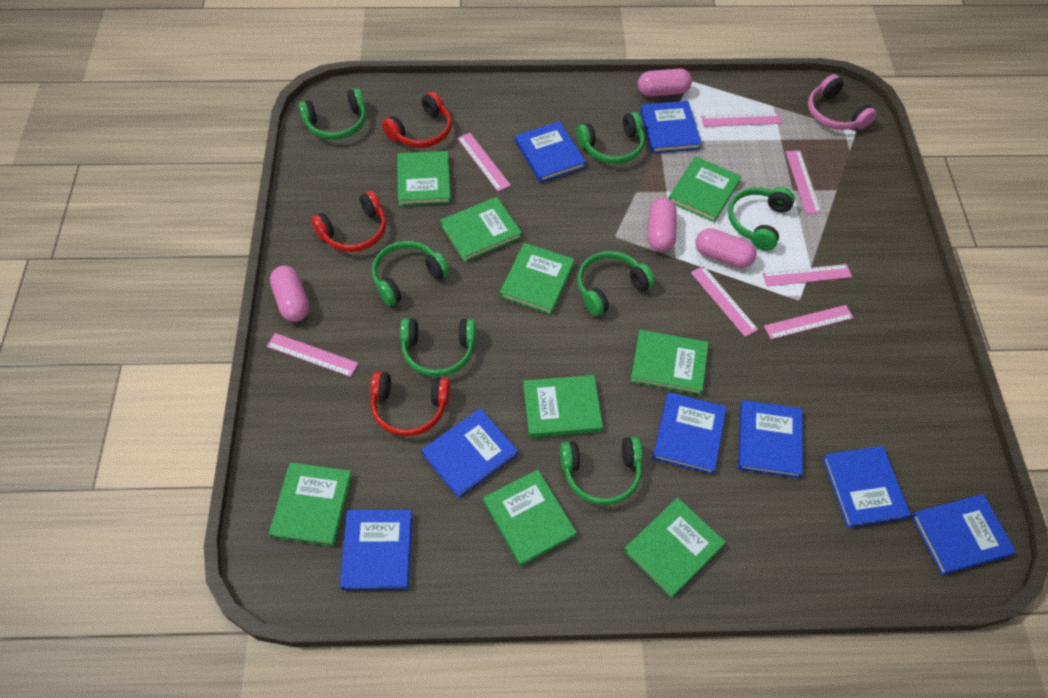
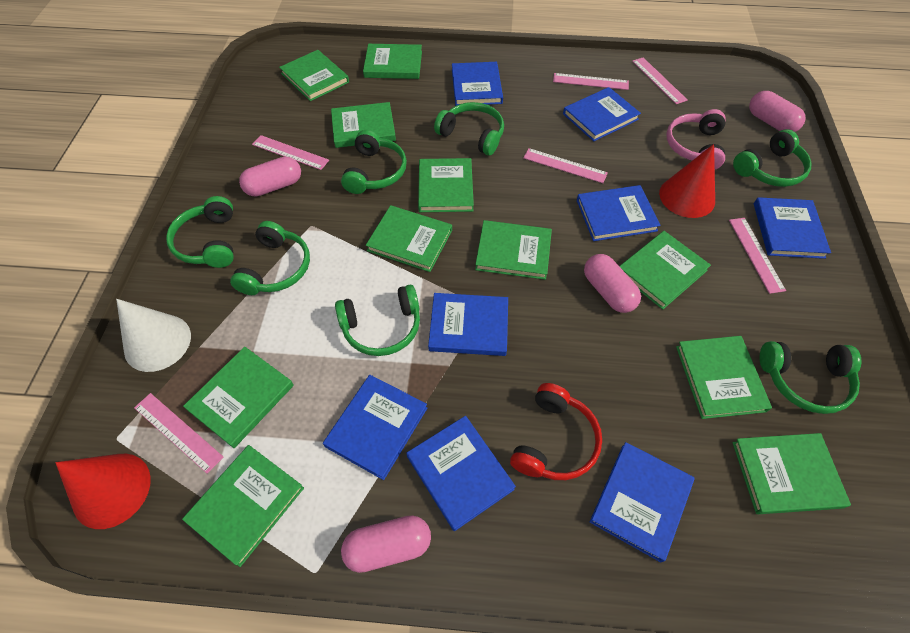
green book: 9 -> 11
pink ruler: 7 -> 6
red cone: 0 -> 2
red headphones: 3 -> 1
white cone: 0 -> 1

